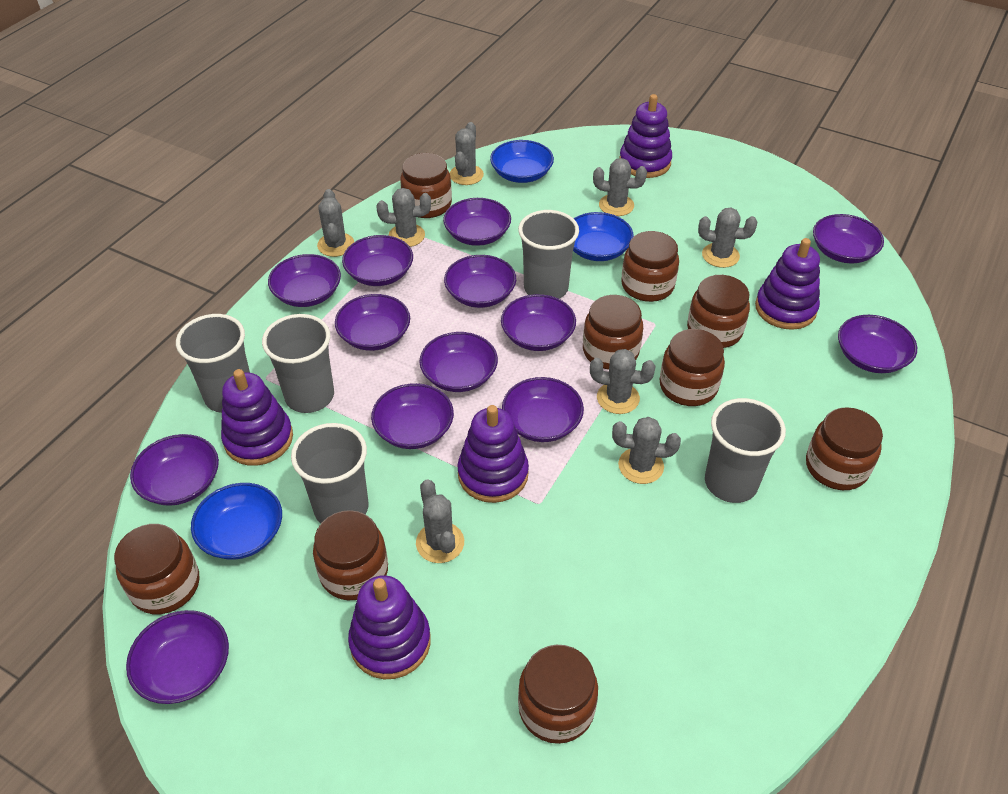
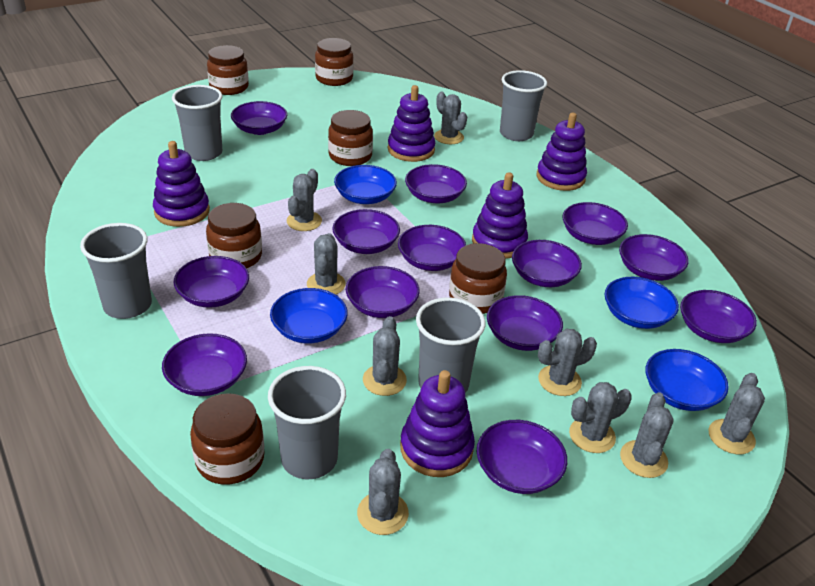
blue bowl: 3 -> 4
brown jar: 9 -> 6
grey cactus: 8 -> 9

